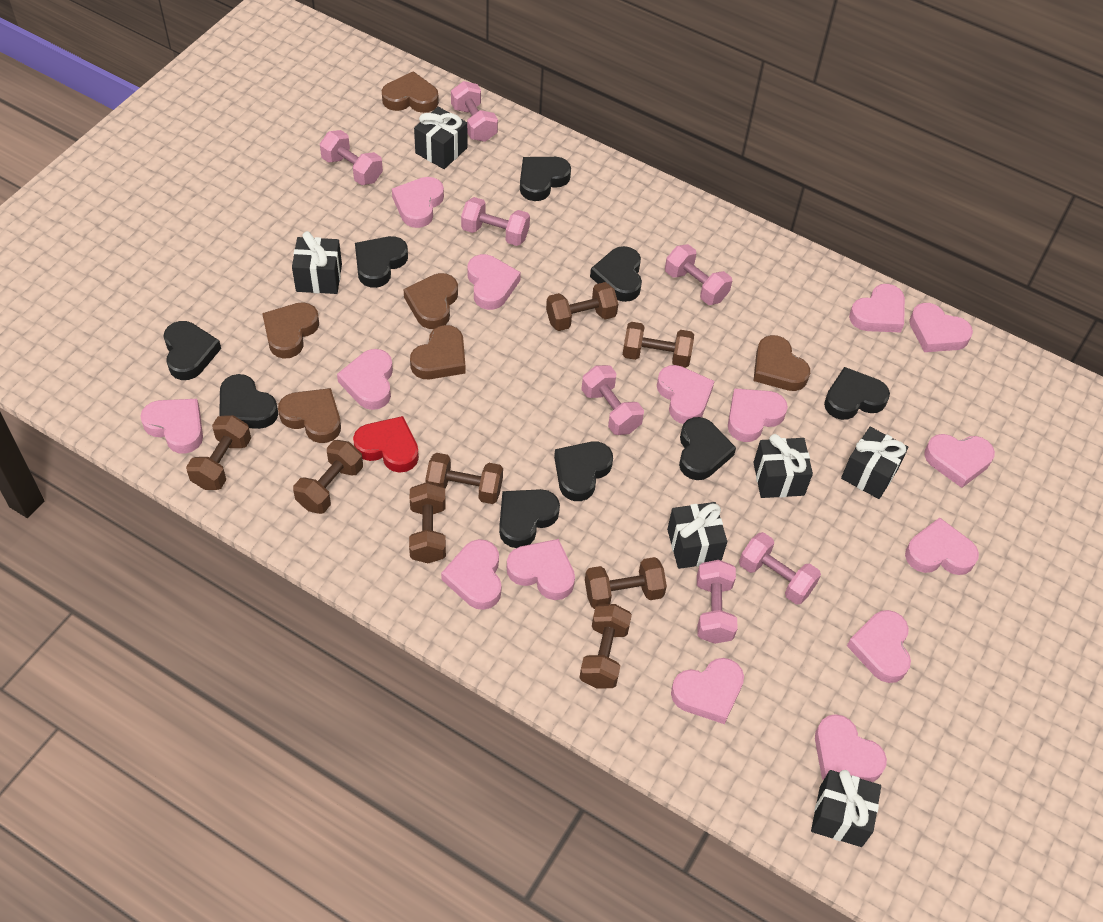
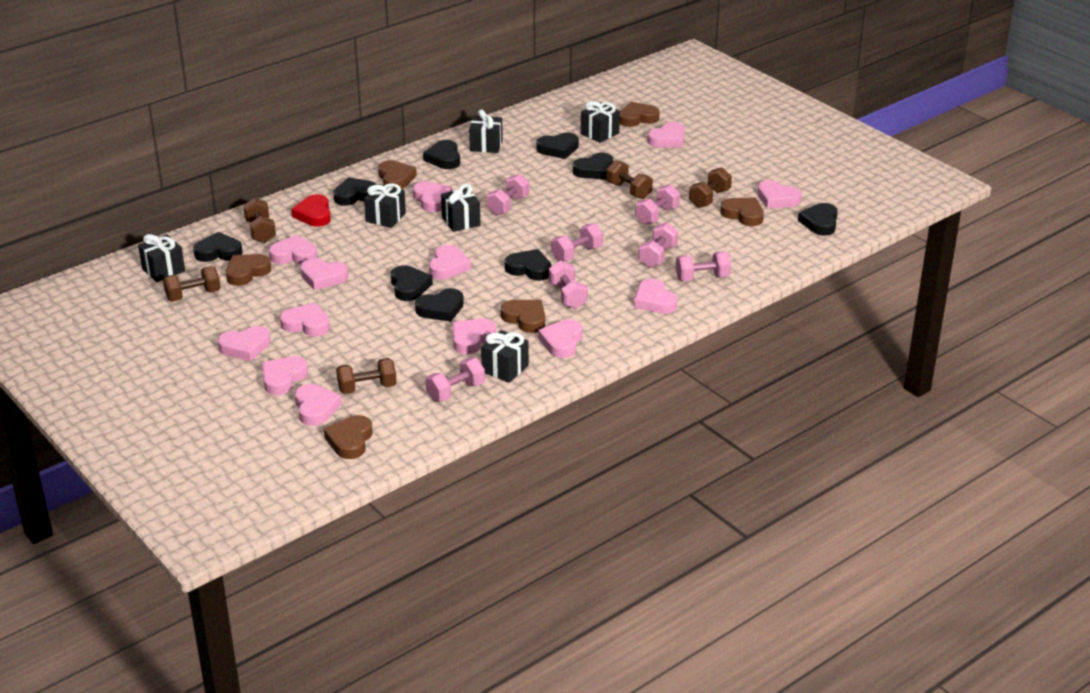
brown dumbbell: 8 -> 5
pink heart: 15 -> 13

